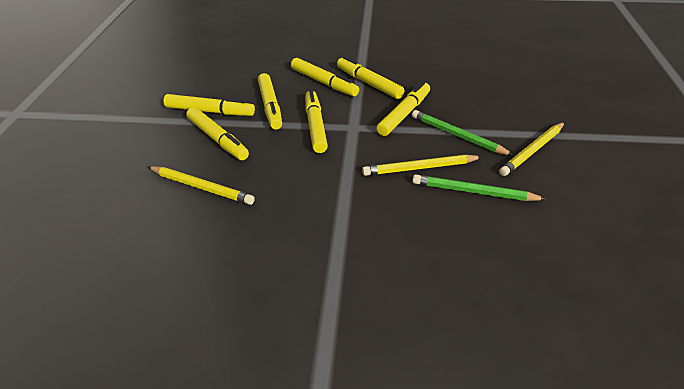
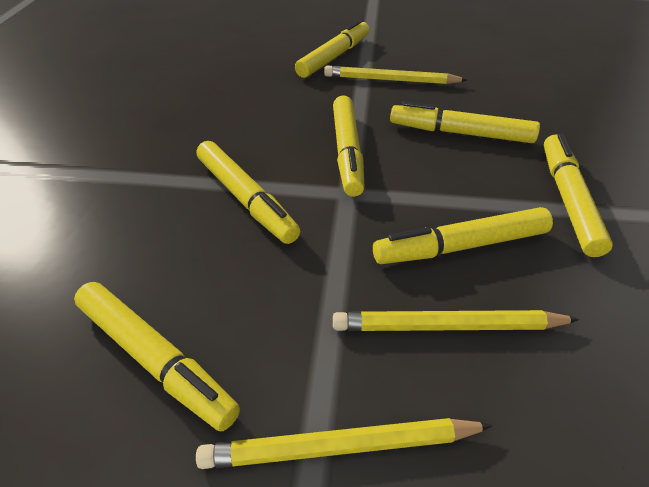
green pencil: 2 -> 0

